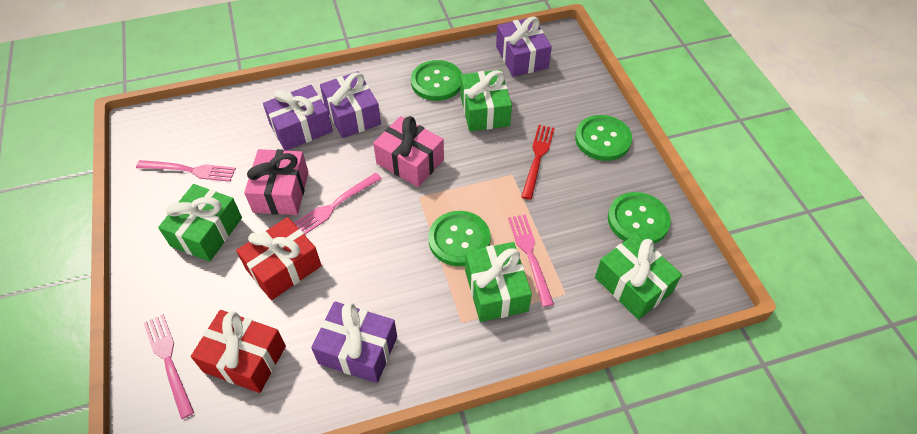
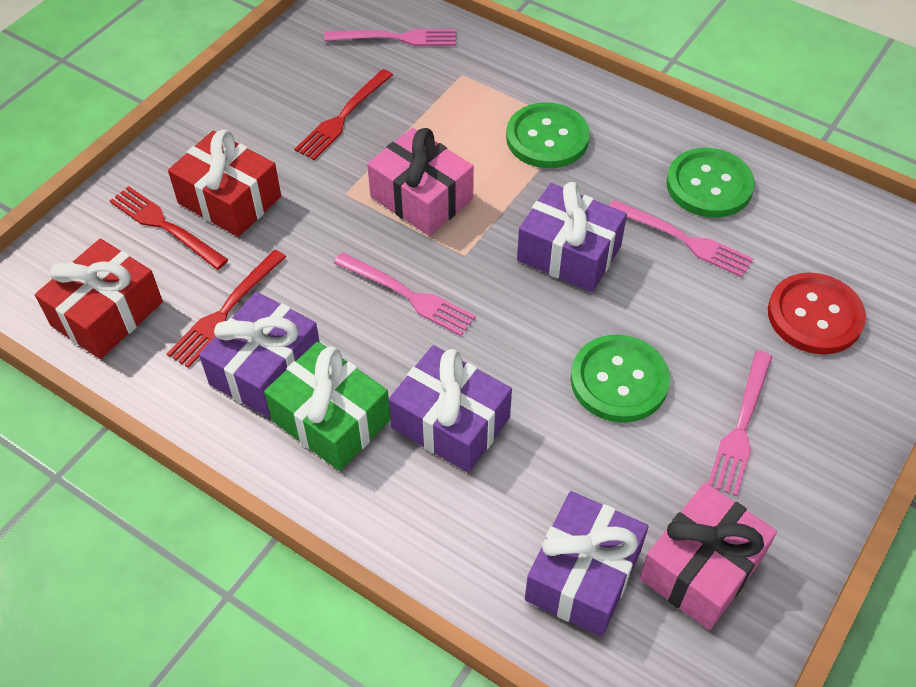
green button: 4 -> 3
green gift: 4 -> 1
red button: 0 -> 1
red fork: 1 -> 3

